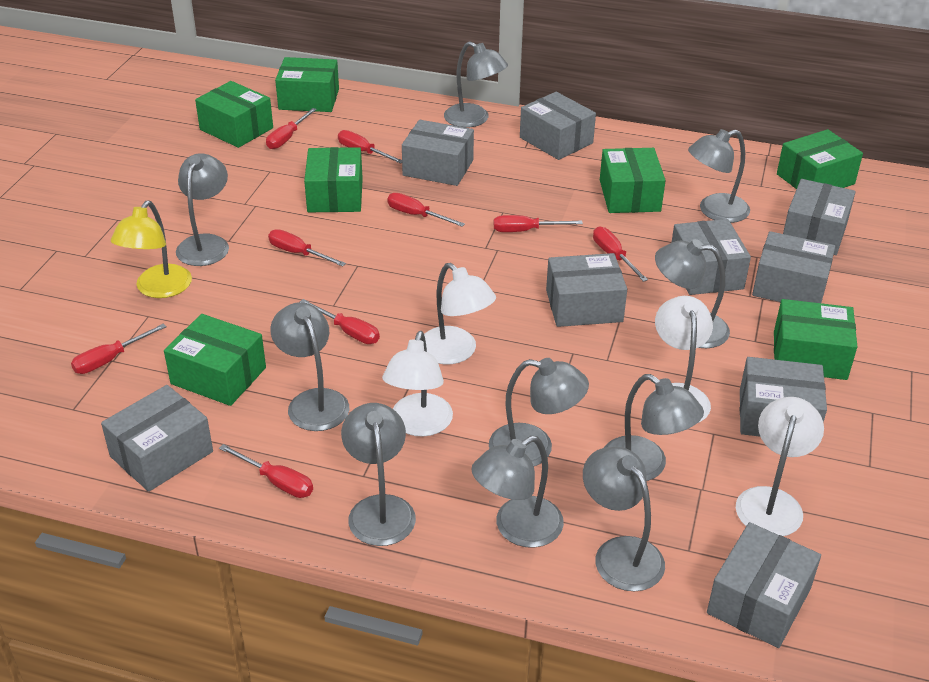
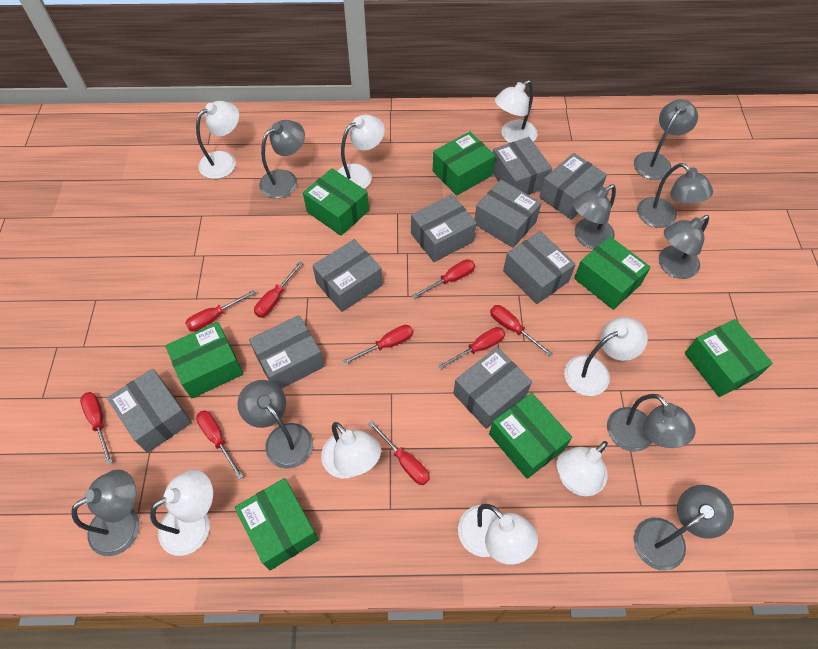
grey lamp: 10 -> 9
white lamp: 4 -> 8
yellow lamp: 1 -> 0

